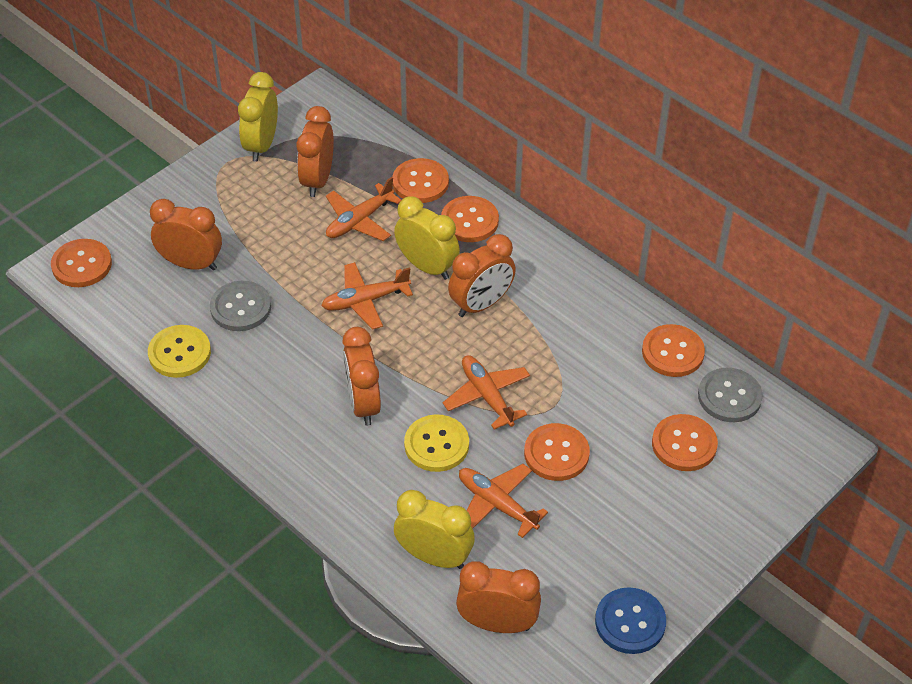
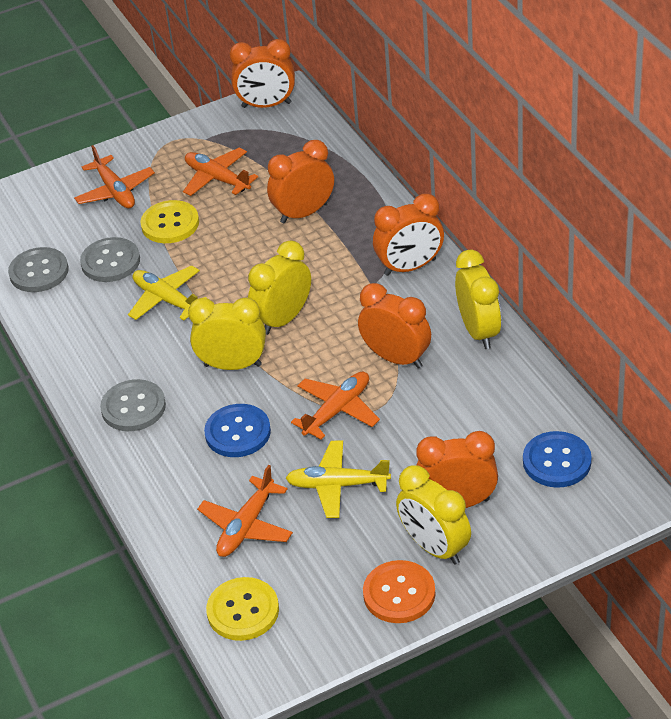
blue button: 1 -> 2
grey button: 2 -> 3
orange button: 6 -> 1
yellow clock: 3 -> 4
yellow plane: 0 -> 2

